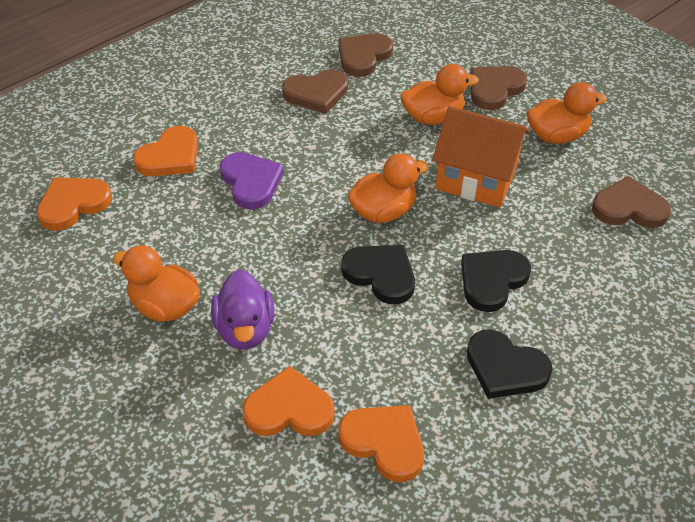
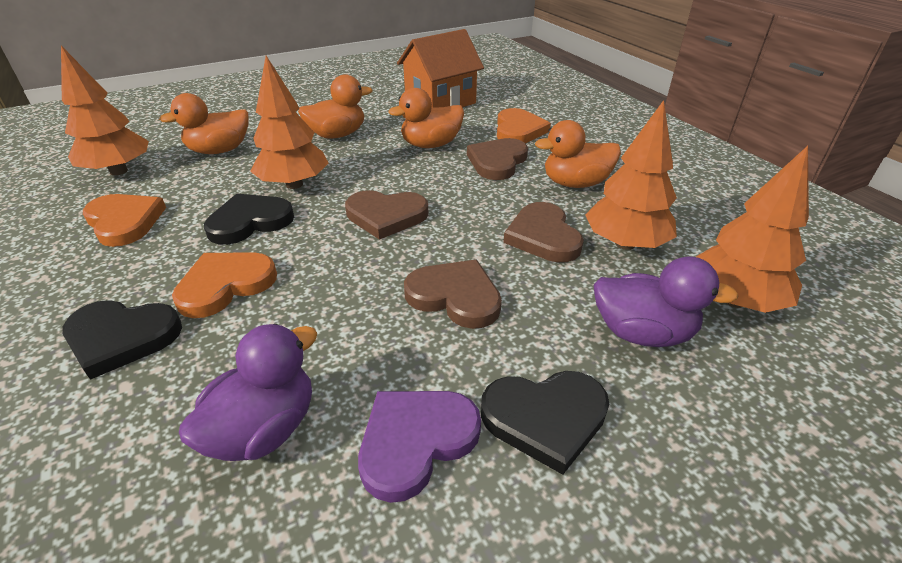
orange heart: 4 -> 3
orange tree: 0 -> 4
purple duck: 1 -> 2

